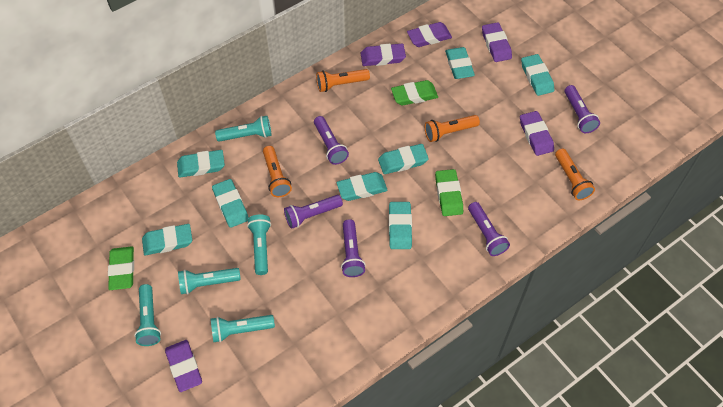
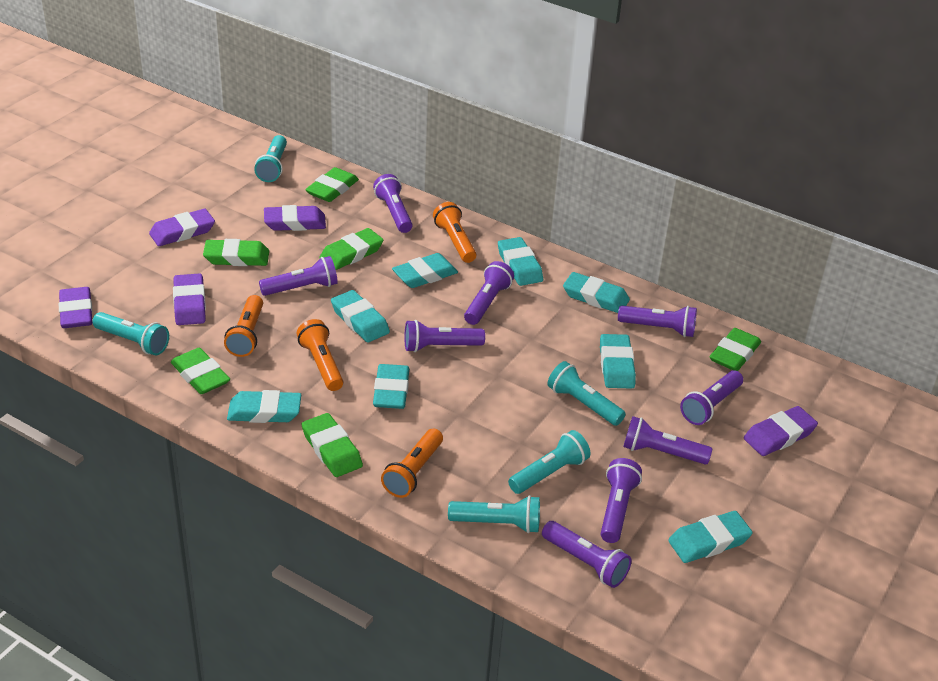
green eraser: 3 -> 6
purple flashlight: 5 -> 9

